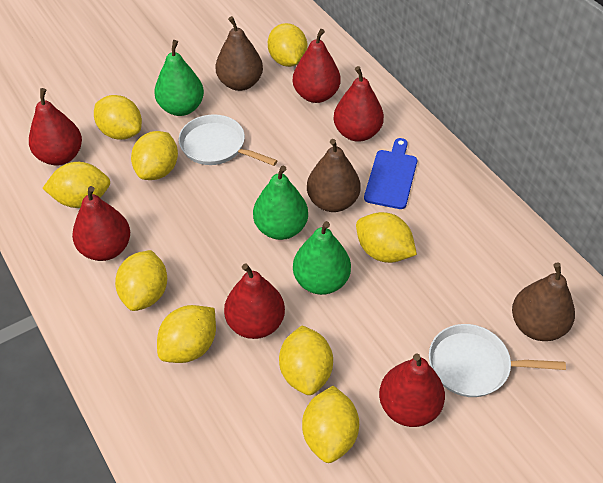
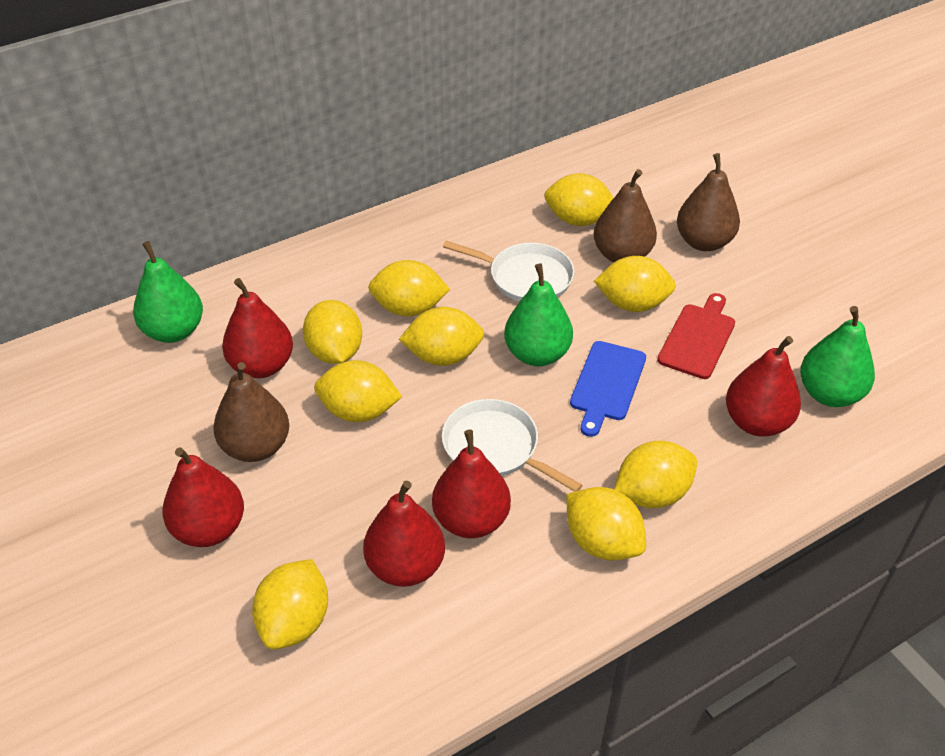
red cutting board: 0 -> 1
red pear: 6 -> 5

